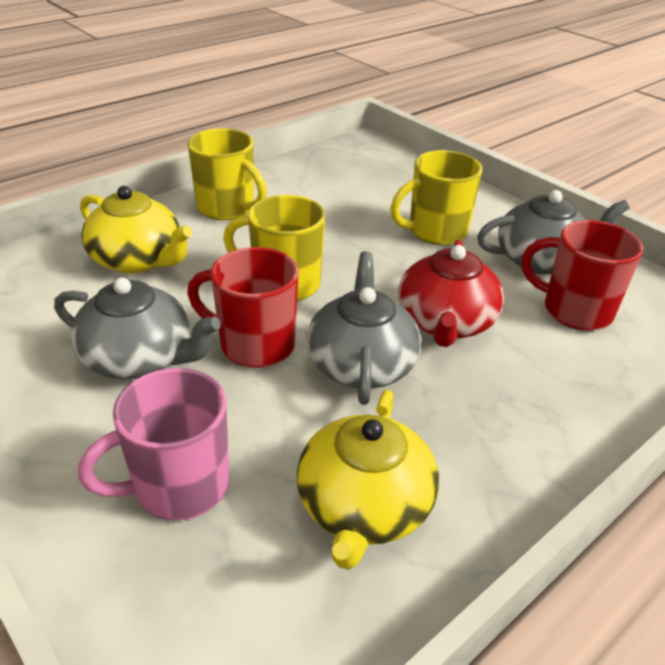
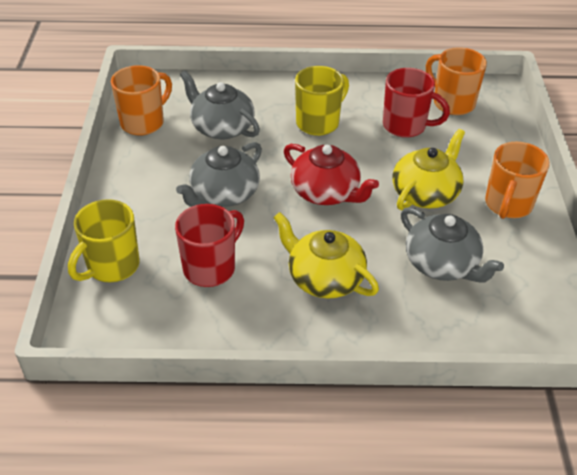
orange mug: 0 -> 3
pink mug: 1 -> 0
yellow mug: 3 -> 2

